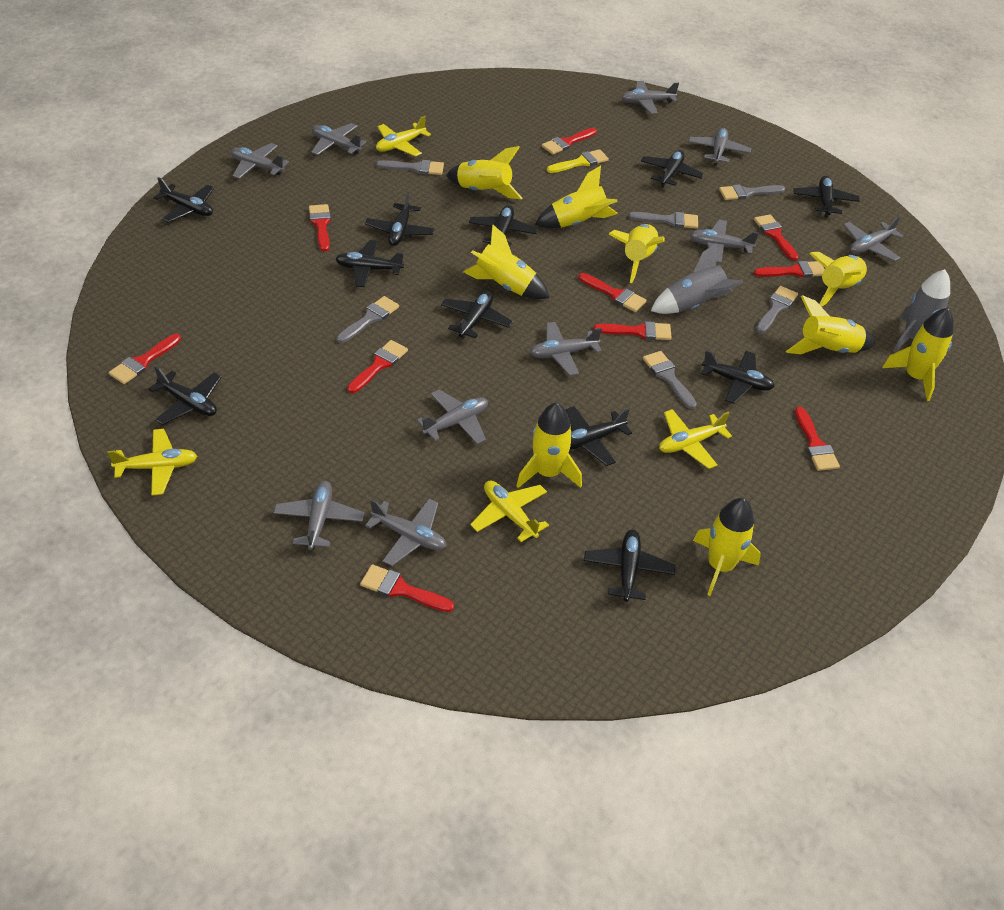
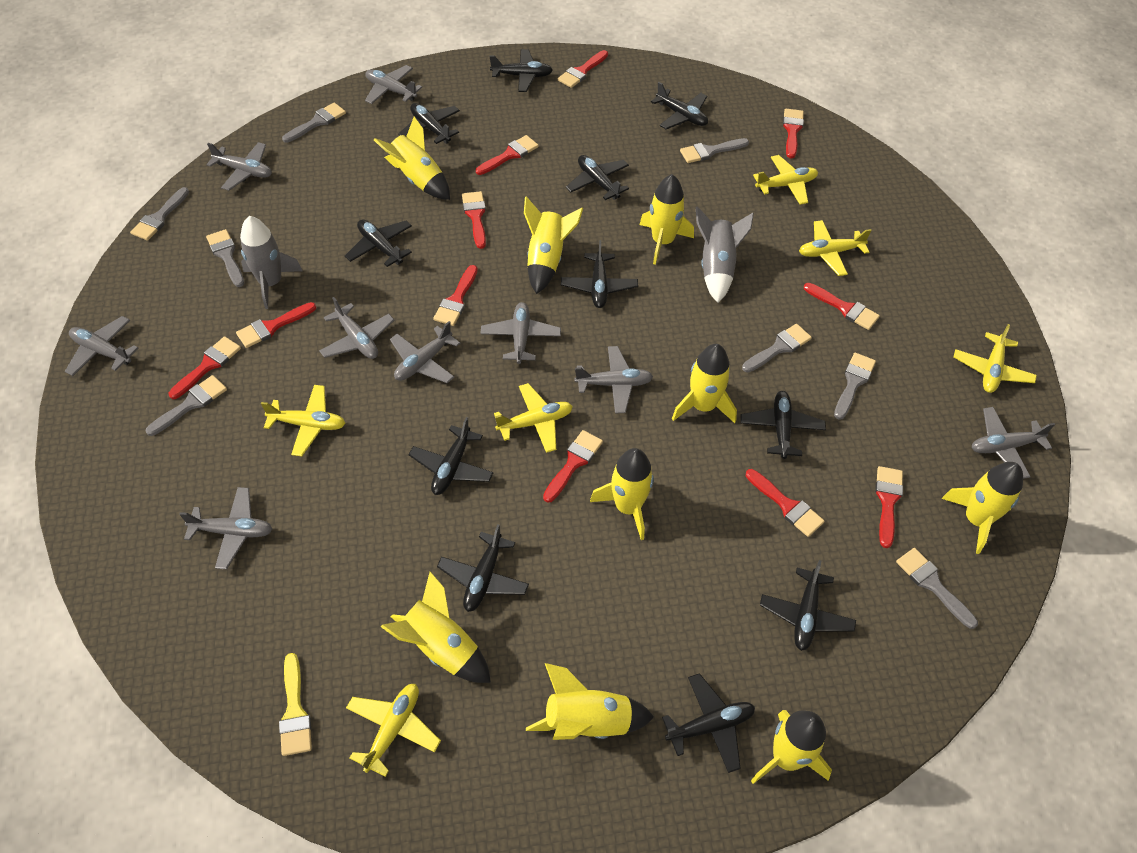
grey brush: 6 -> 8
grey plane: 10 -> 9
red brush: 10 -> 11
yellow plane: 4 -> 6

